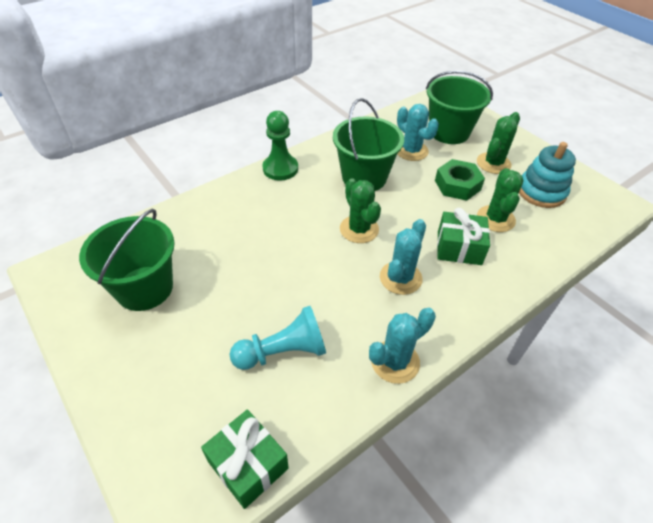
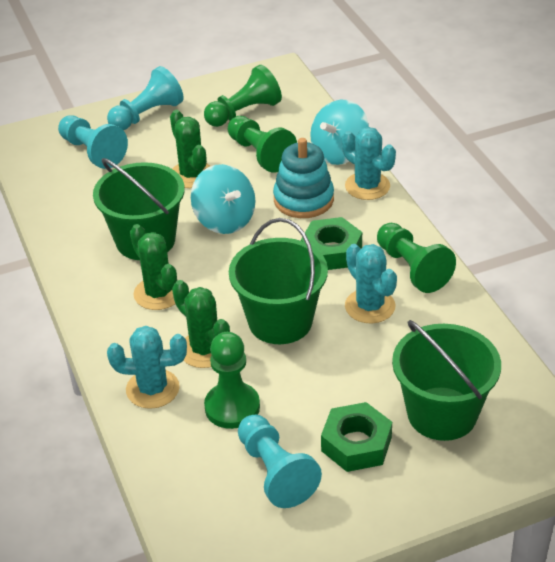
green gift: 2 -> 0
green nut: 1 -> 2
green pawn: 1 -> 4
turquoise pawn: 1 -> 3
turquoise spinning top: 0 -> 2

